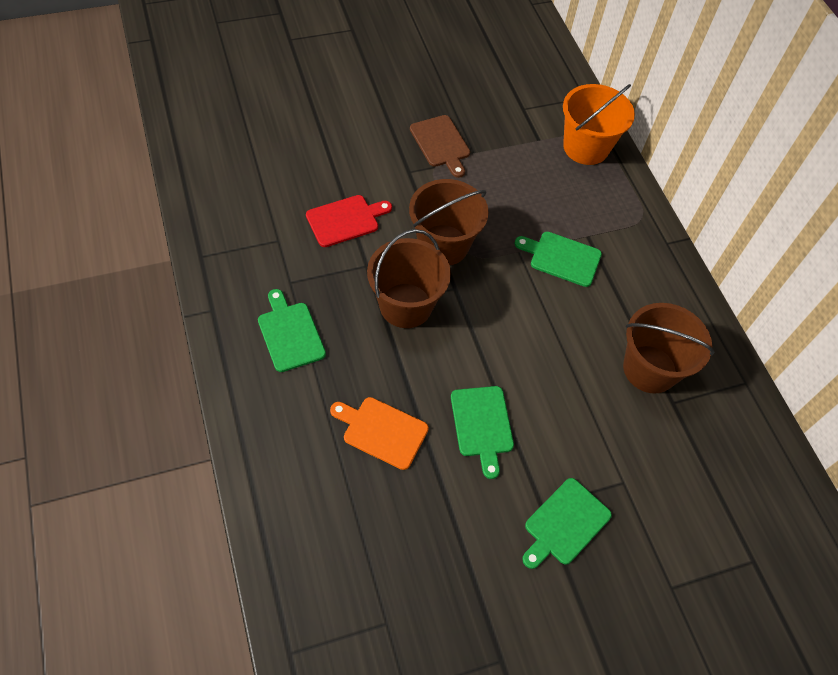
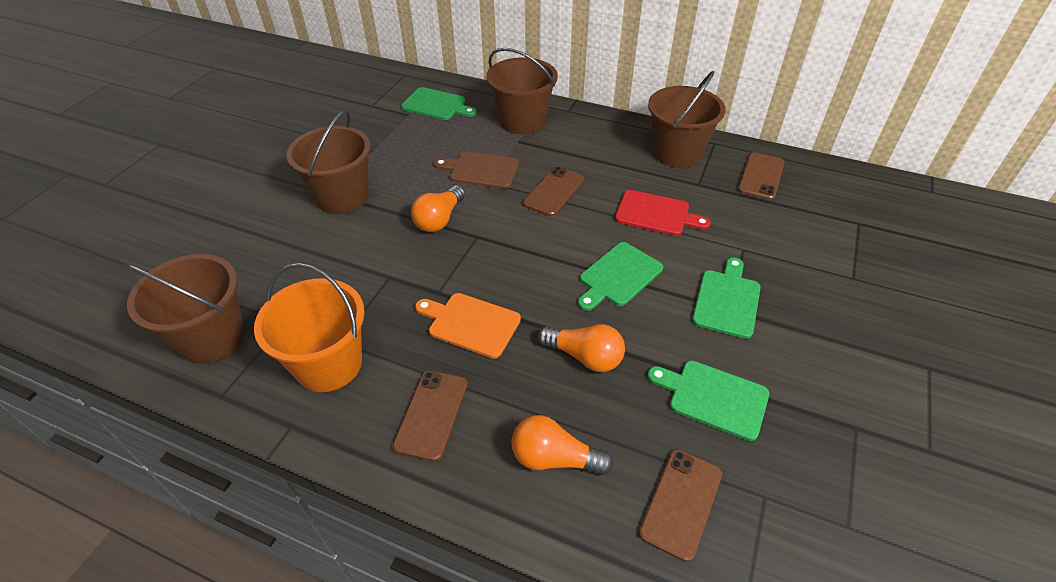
brown bucket: 3 -> 4
brown phone: 0 -> 4
orange light bulb: 0 -> 3

